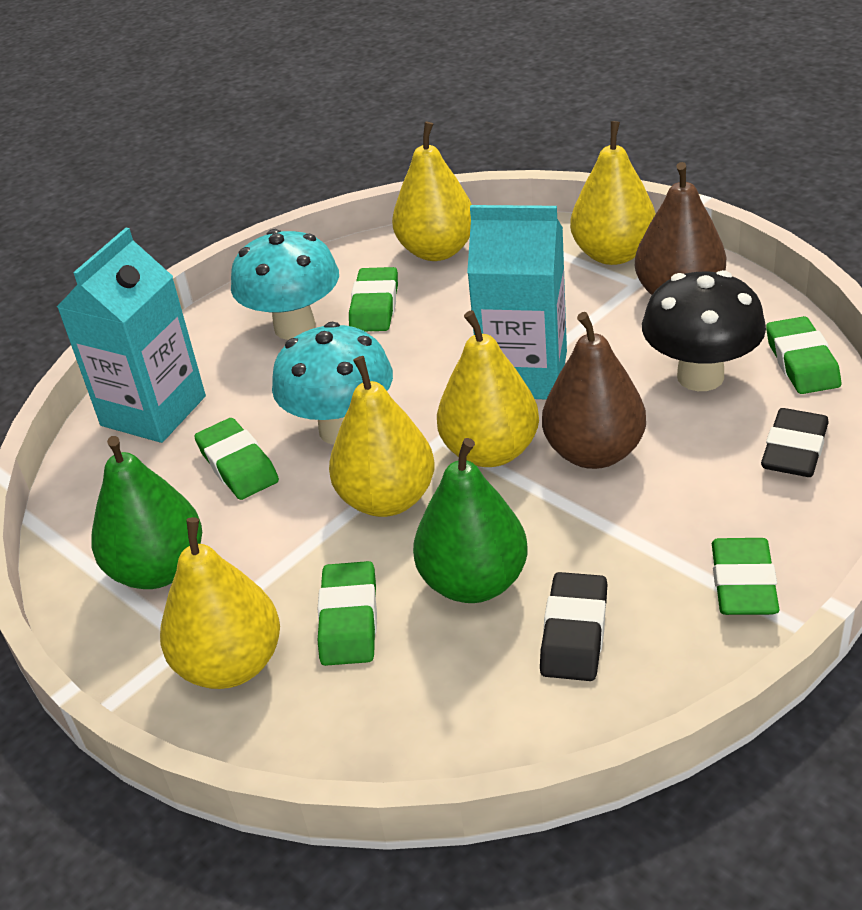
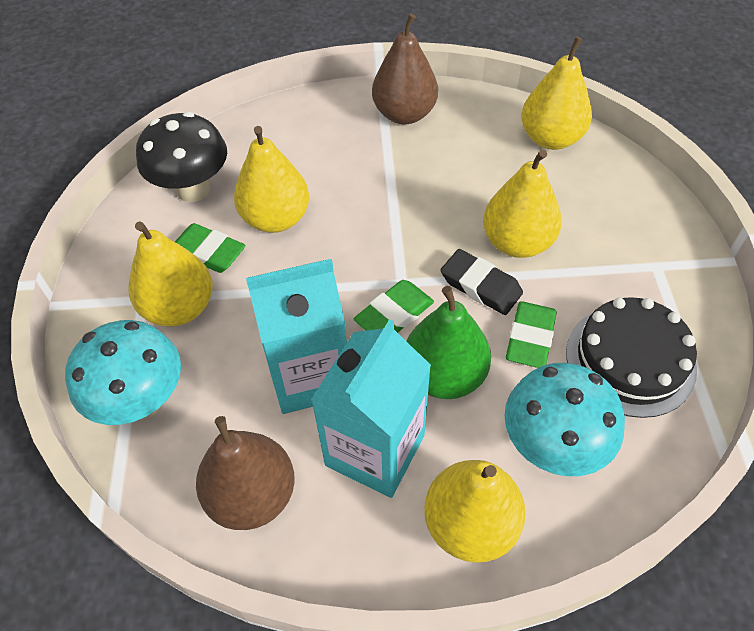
black cake: 0 -> 1
black eraser: 2 -> 1
green eraser: 5 -> 3
green pear: 2 -> 1

